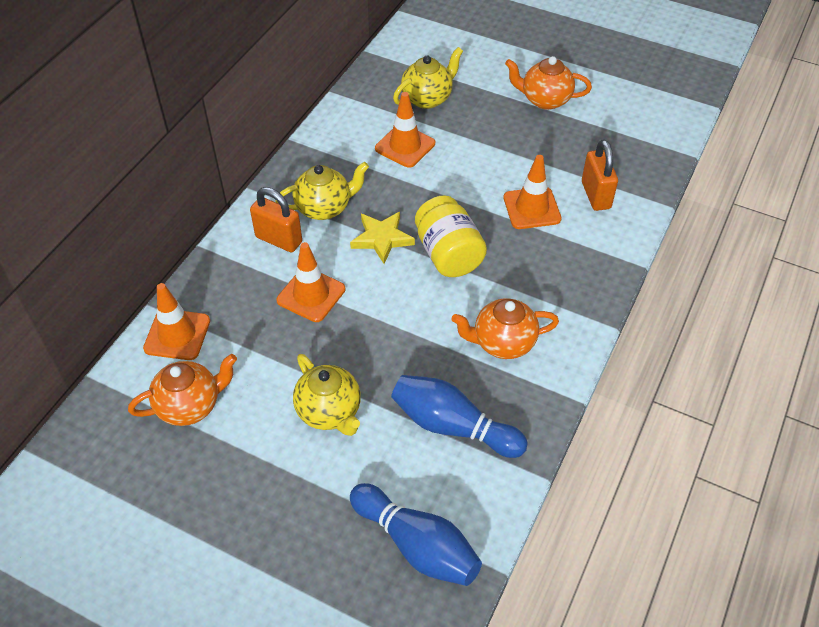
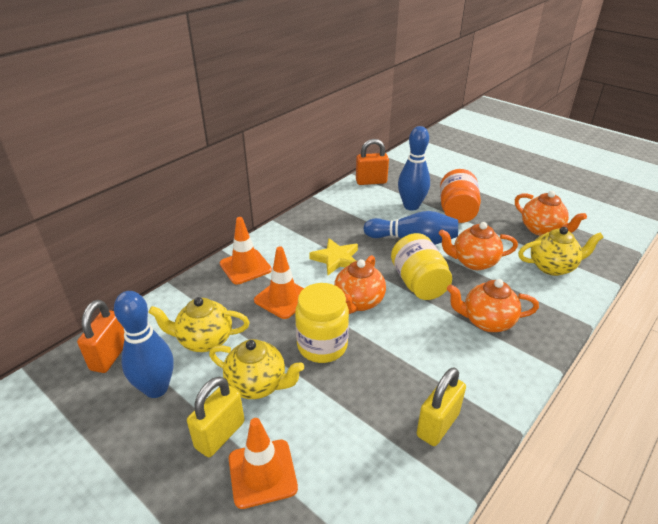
blue bowling pin: 2 -> 3
orange jar: 0 -> 1
orange teapot: 3 -> 4
orange traffic cone: 4 -> 3
yellow jar: 1 -> 2
yellow padlock: 0 -> 2

